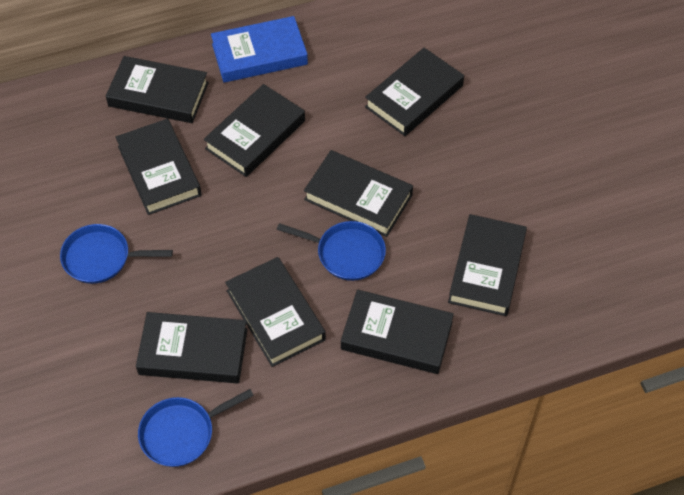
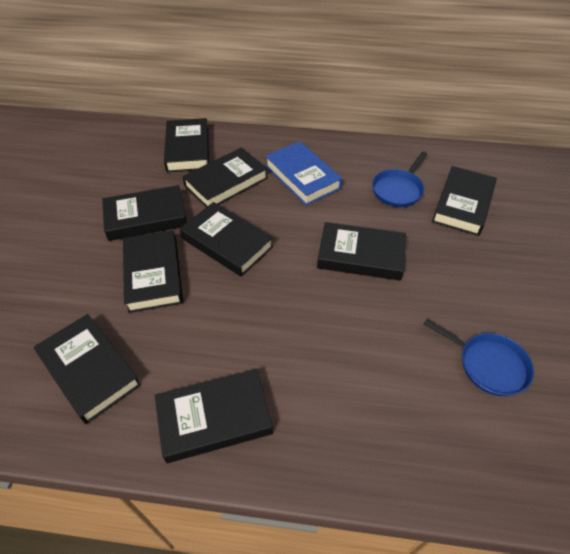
blue pan: 3 -> 2

